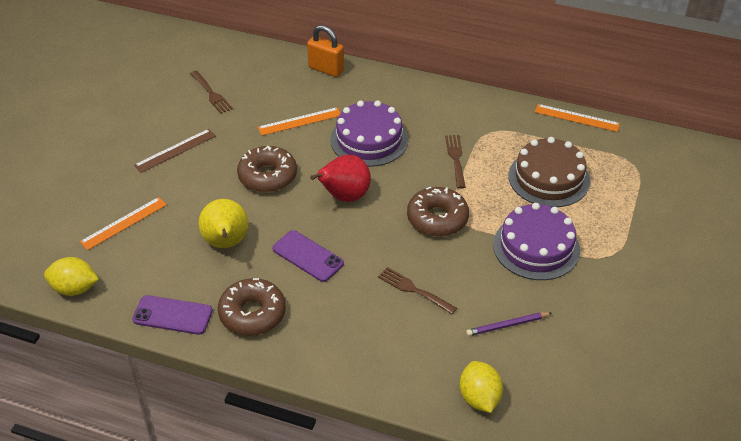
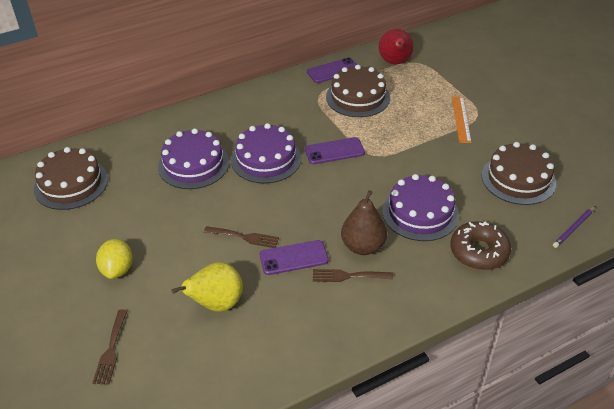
brown cake: 1 -> 3
brown donut: 3 -> 1
brown pear: 0 -> 1
brown ruler: 1 -> 0
orange padlock: 1 -> 0
orange ruler: 3 -> 1
purple cake: 2 -> 3
purple phone: 2 -> 3
yellow lemon: 2 -> 1

